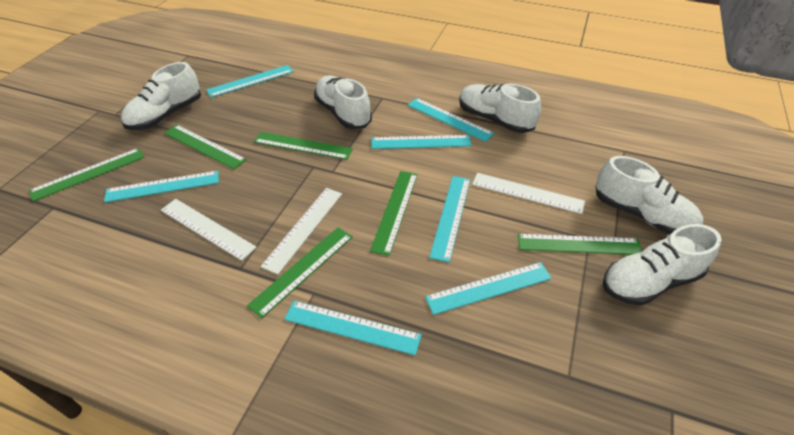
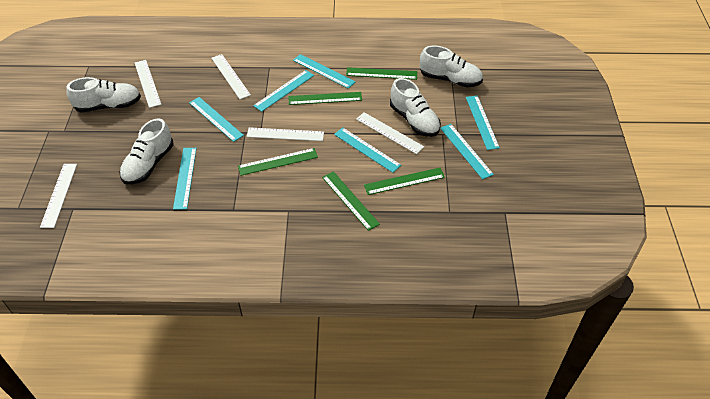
green ruler: 6 -> 5
white ruler: 3 -> 5
white shoe: 5 -> 4

